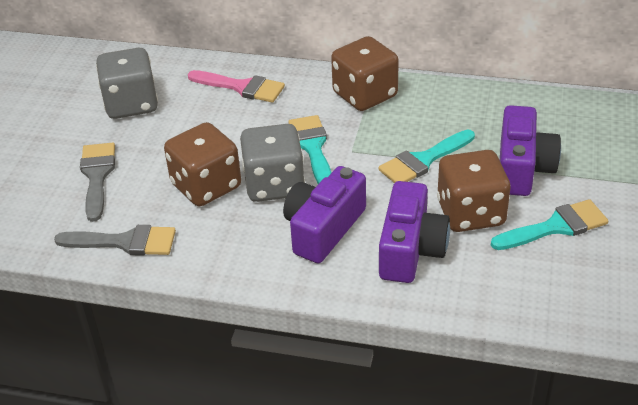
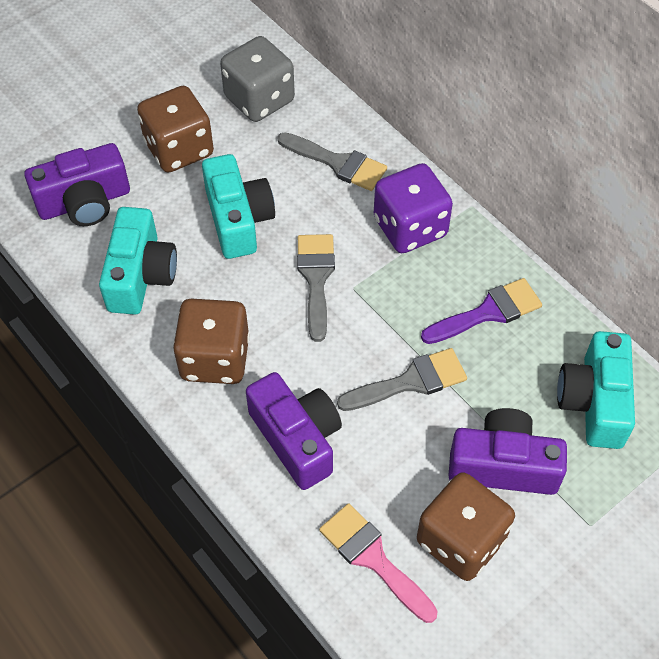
grey brush: 2 -> 3
grey dice: 2 -> 1
purple brush: 0 -> 1
purple dice: 0 -> 1
turquoise brush: 3 -> 0
turquoise camera: 0 -> 3

